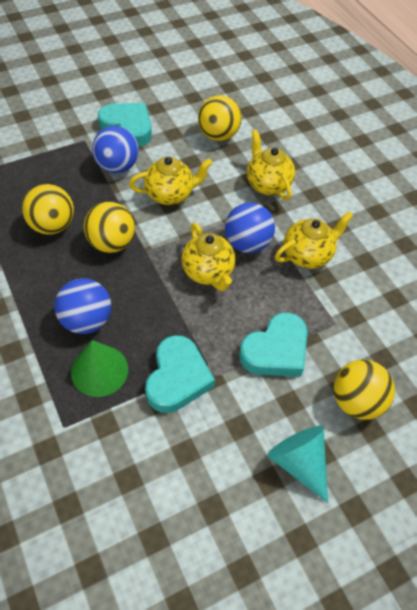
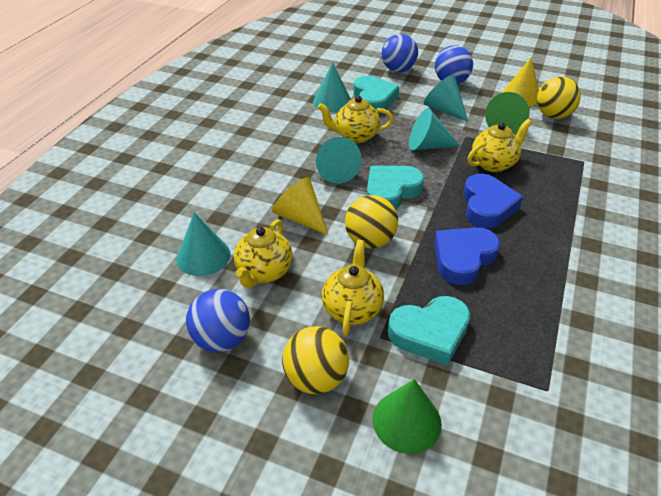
blue heart: 0 -> 2
green cone: 1 -> 2
turquoise cone: 1 -> 5
yellow ball: 4 -> 3
yellow cone: 0 -> 2

